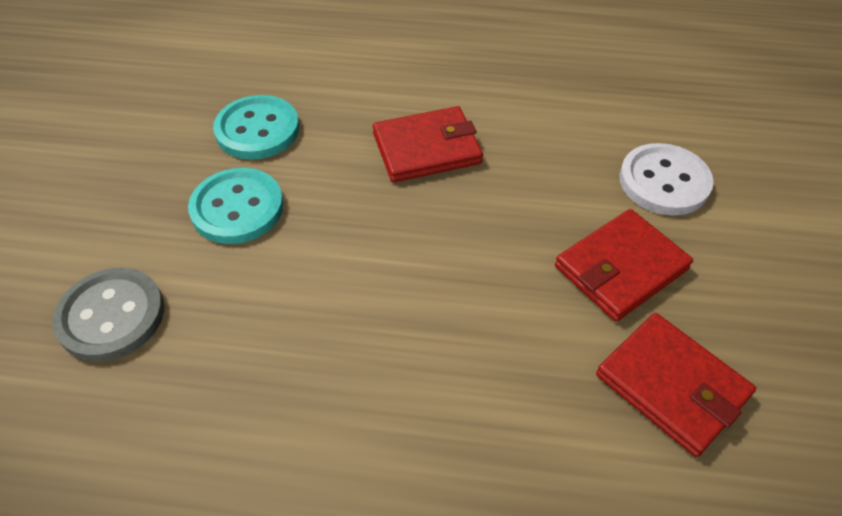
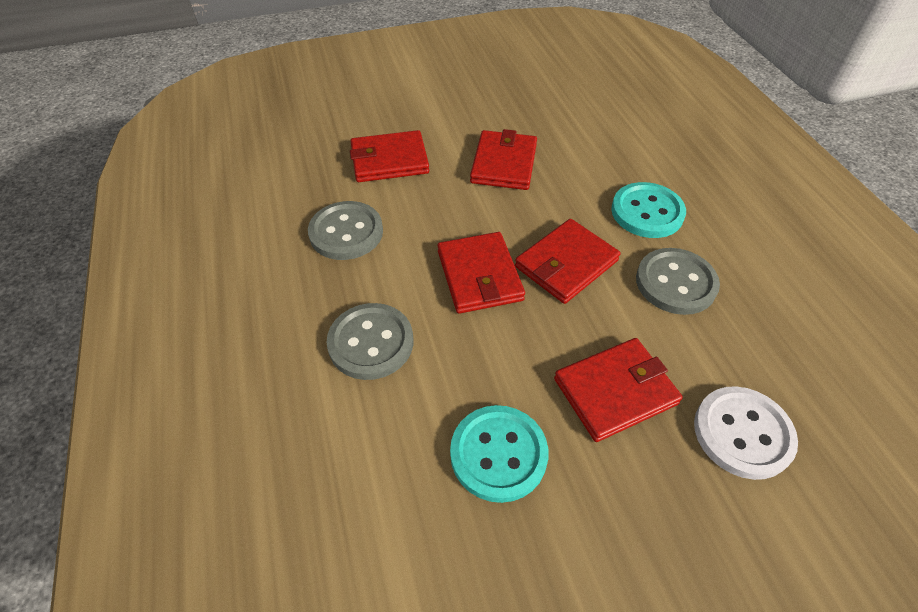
grey button: 1 -> 3
red wallet: 3 -> 5

